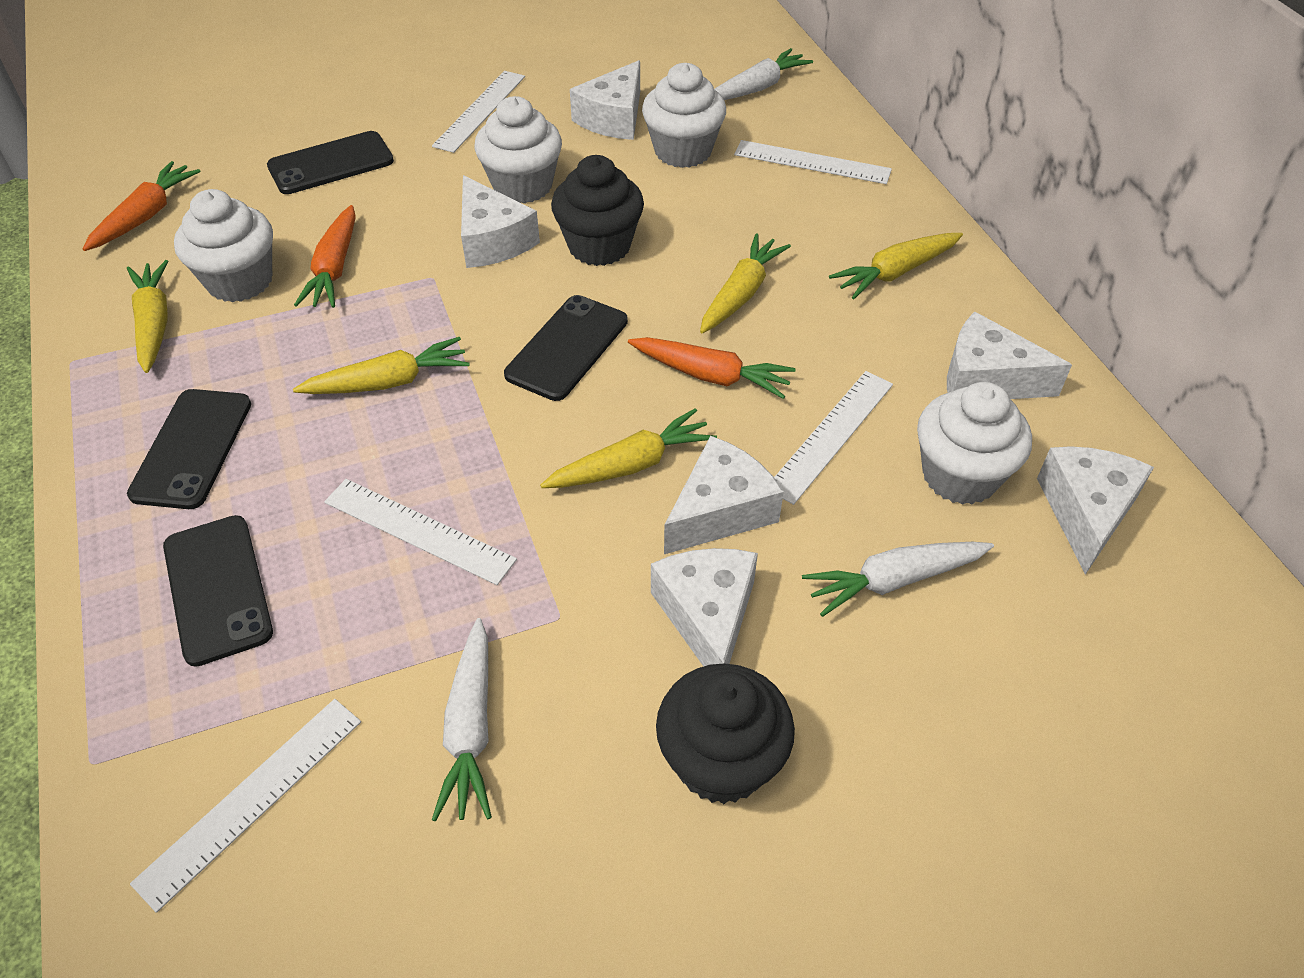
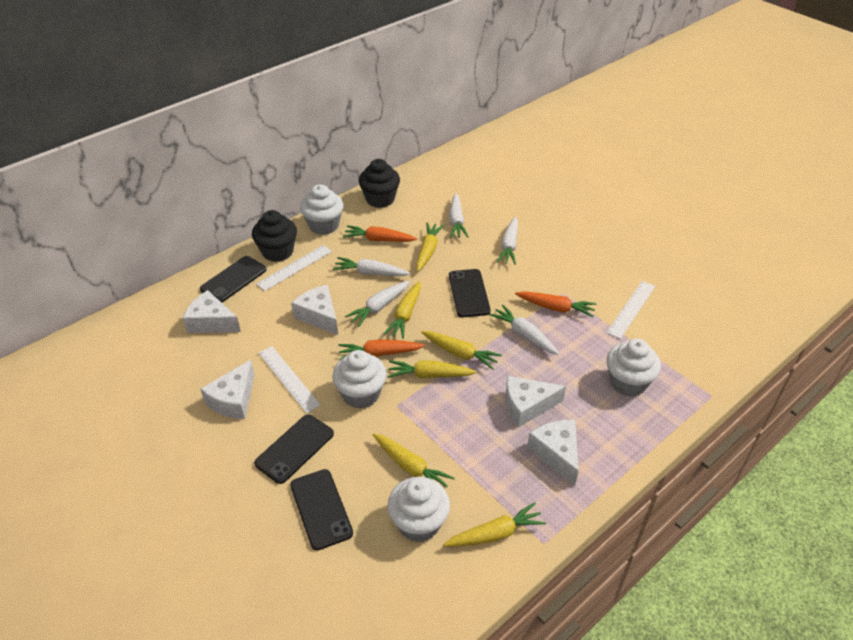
white carrot: 3 -> 5
white cheese: 6 -> 5
white ruler: 5 -> 3
yellow carrot: 5 -> 6

